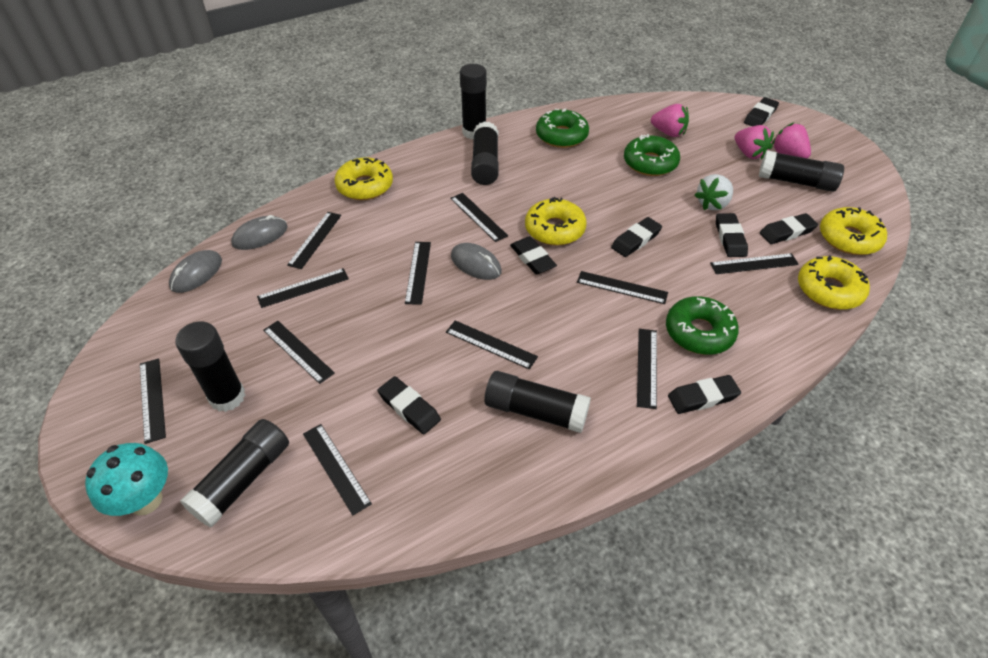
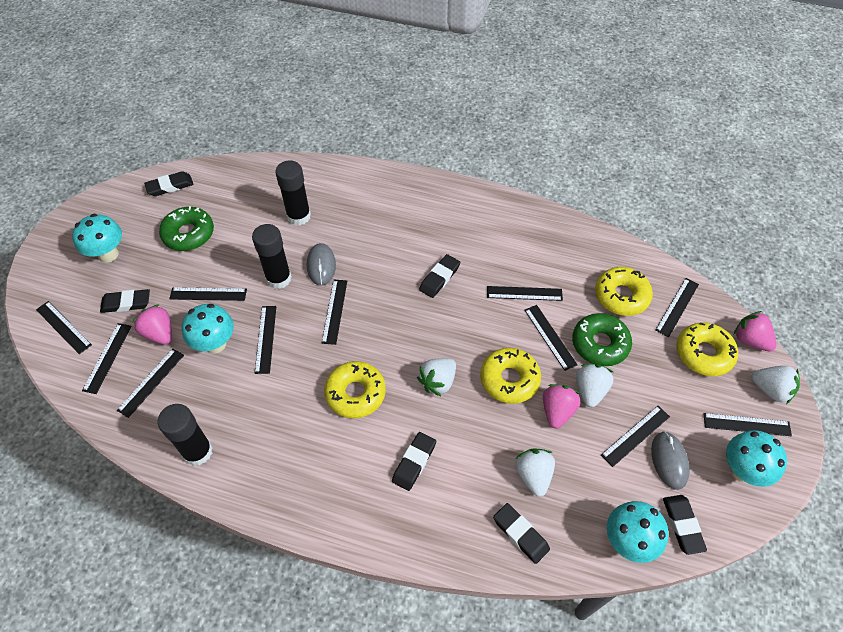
black eraser: 7 -> 6
black glue stick: 6 -> 3
green donut: 3 -> 2
grey mouse: 3 -> 2
turquoise mushroom: 1 -> 4
white strawberry: 1 -> 4

